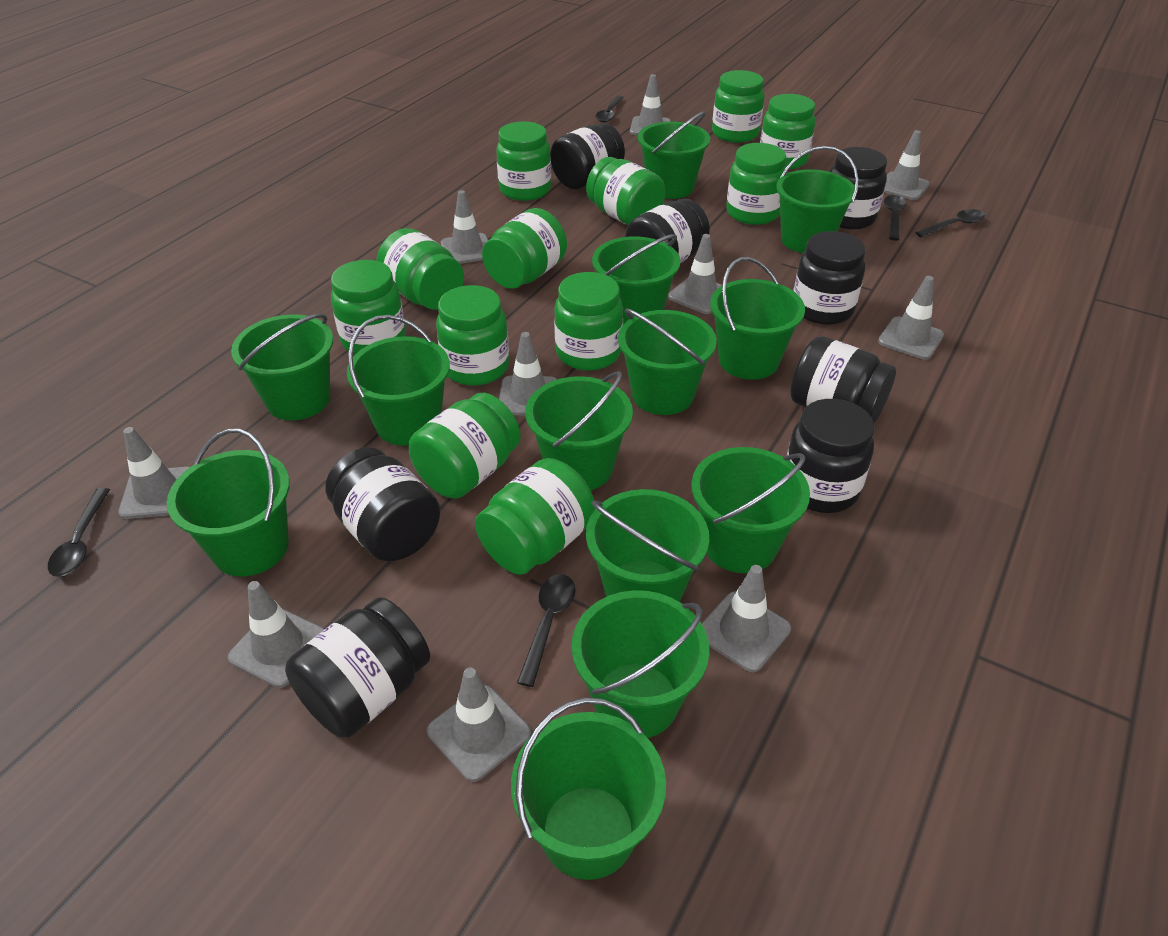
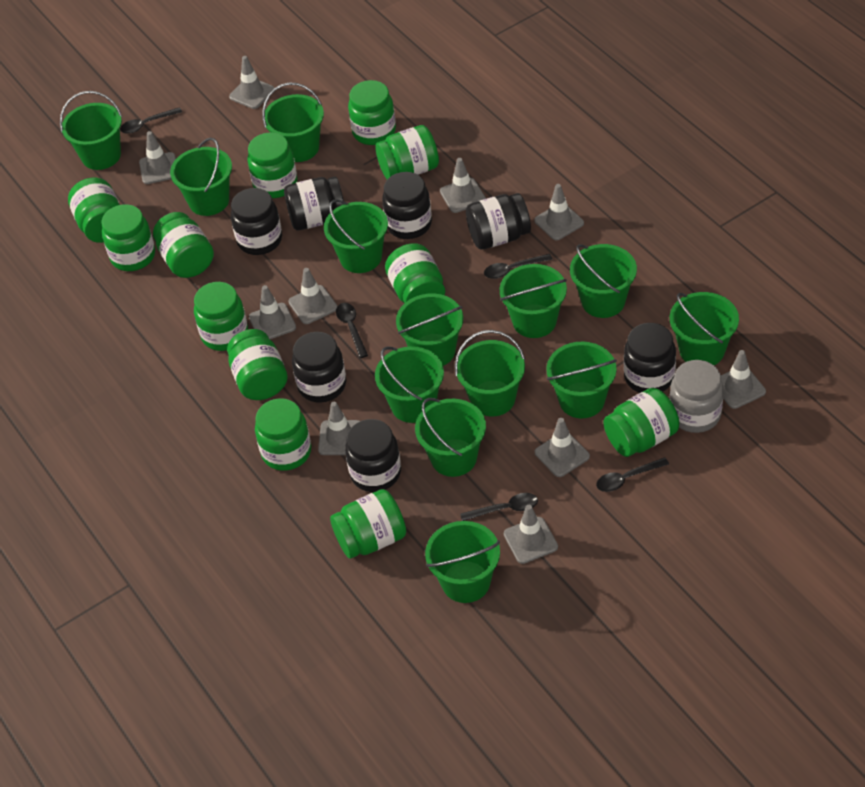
black jar: 8 -> 7
grey jar: 0 -> 1

